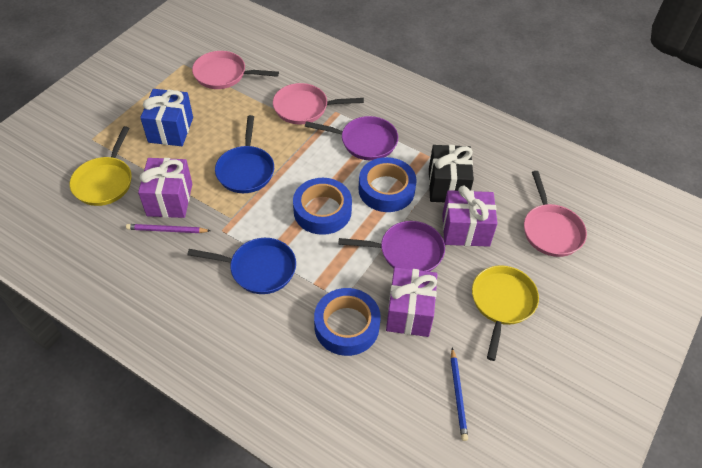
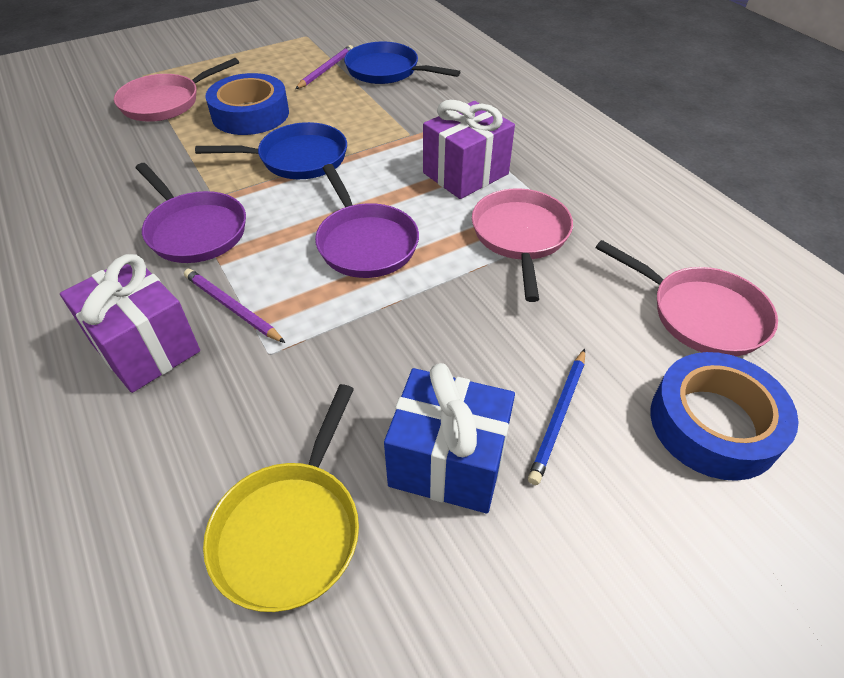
black gift: 1 -> 0
blue tape: 3 -> 2
purple gift: 3 -> 2
purple pencil: 1 -> 2
yellow pan: 2 -> 1

